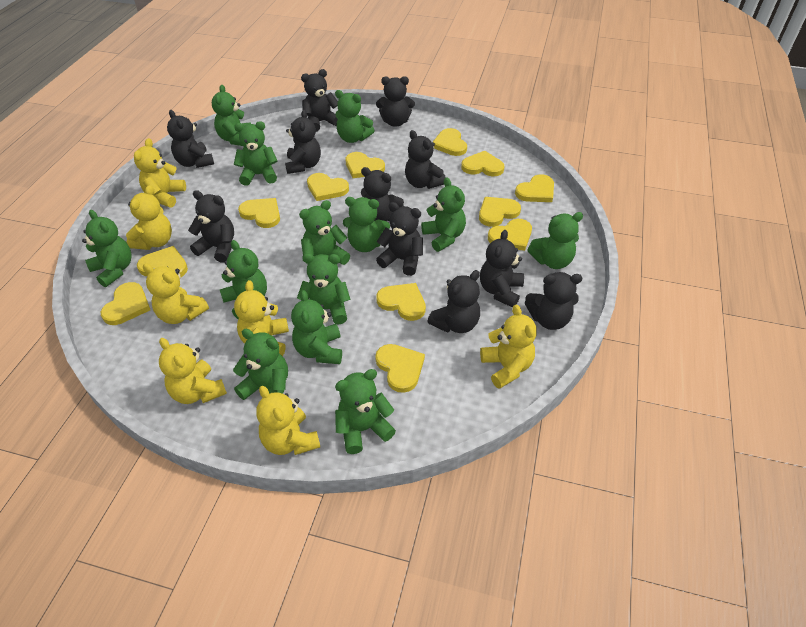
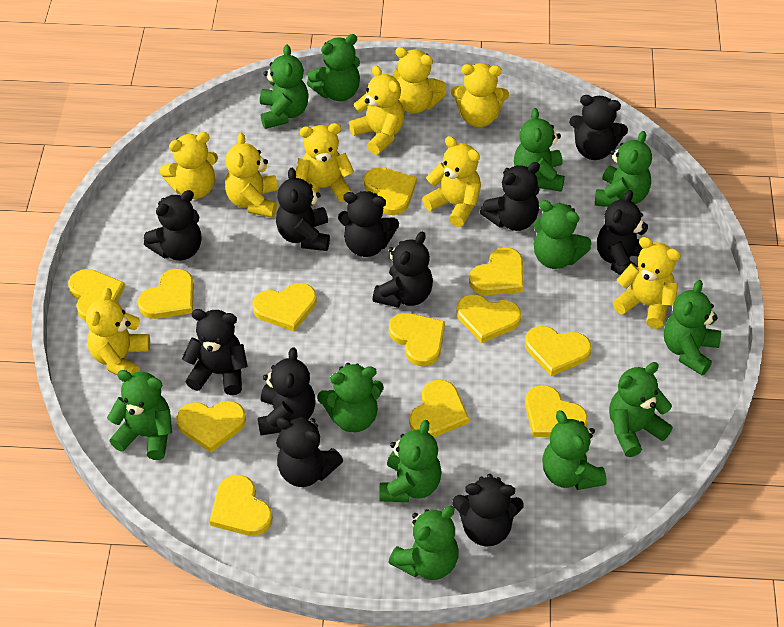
green teddy bear: 13 -> 12
yellow teddy bear: 7 -> 9

